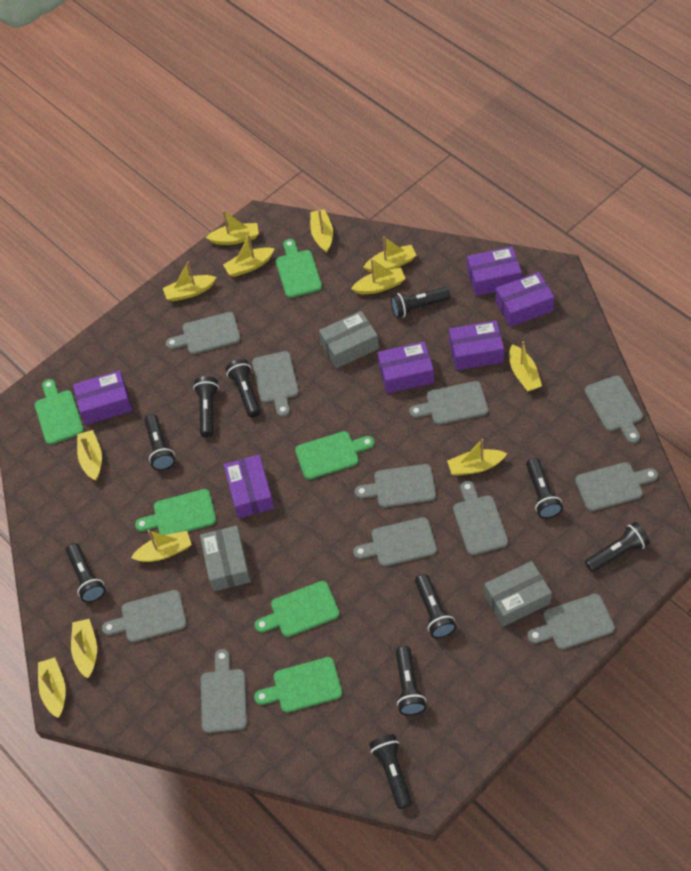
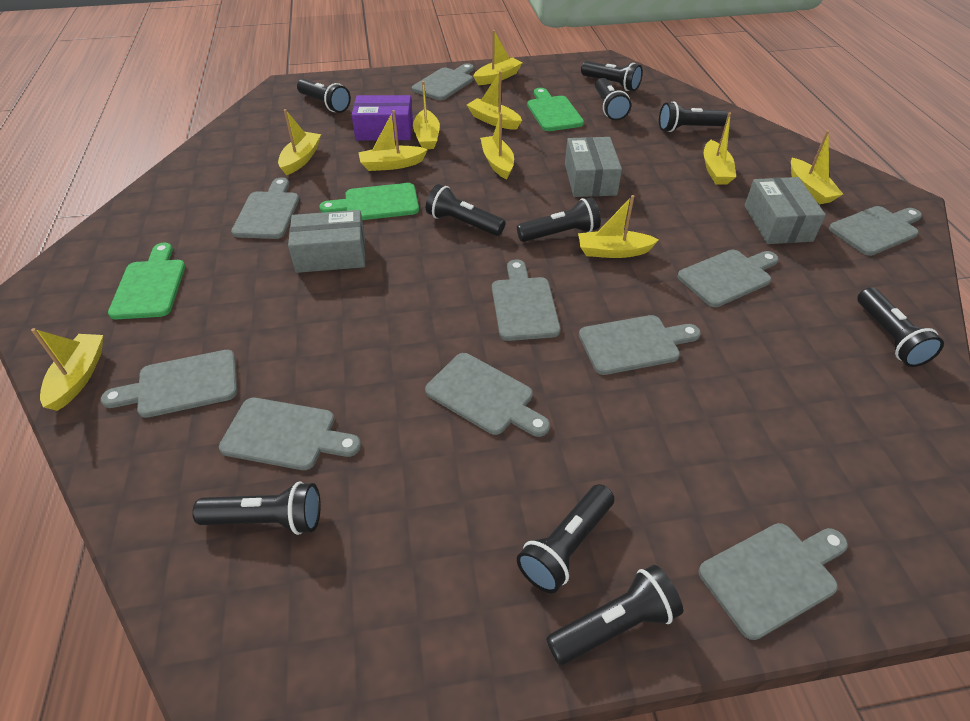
green cutting board: 6 -> 3
grey cutting board: 11 -> 10
purple box: 6 -> 1
yellow boat: 12 -> 10

